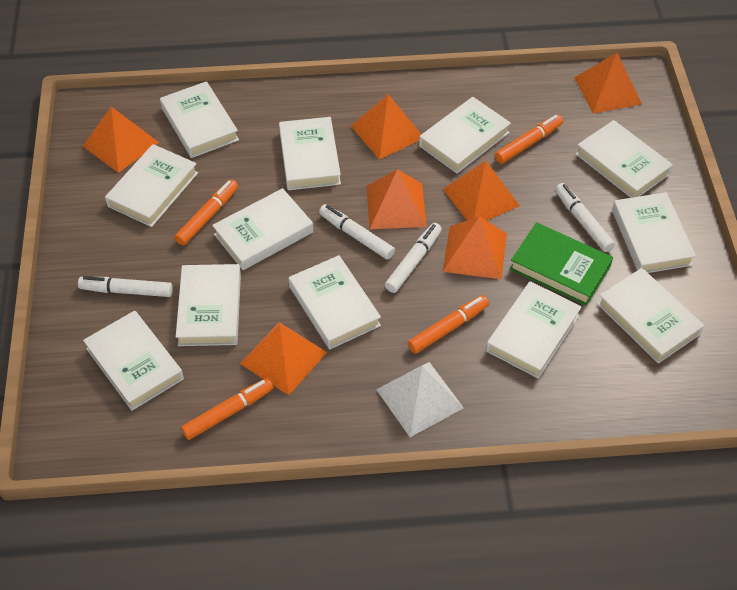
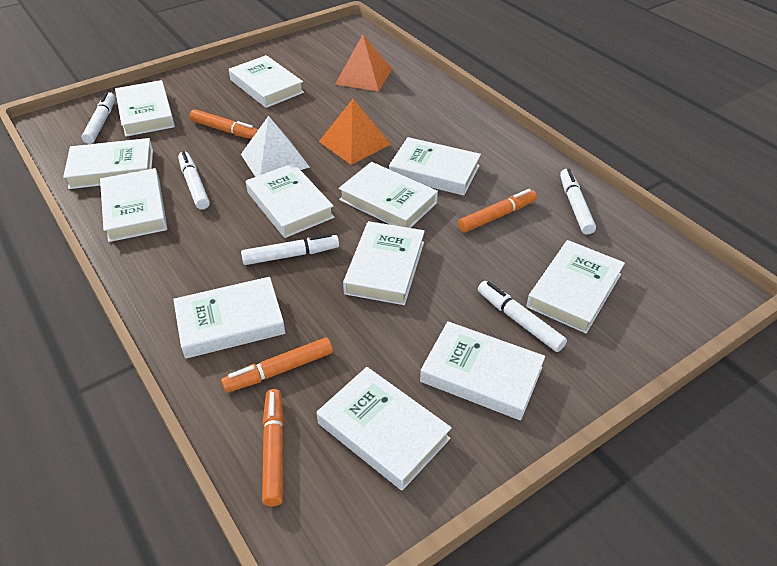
green book: 1 -> 0
orange pyramid: 7 -> 2
white marker: 4 -> 5

